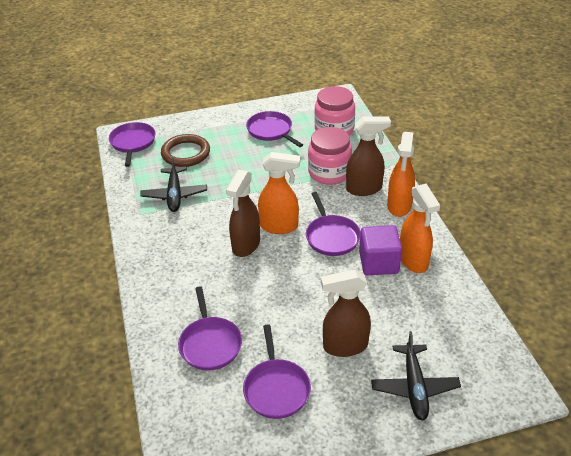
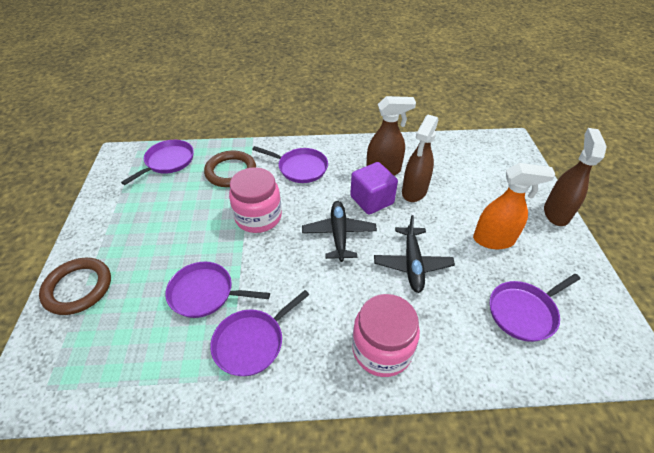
brown ring: 1 -> 2
orange spray bottle: 3 -> 1

